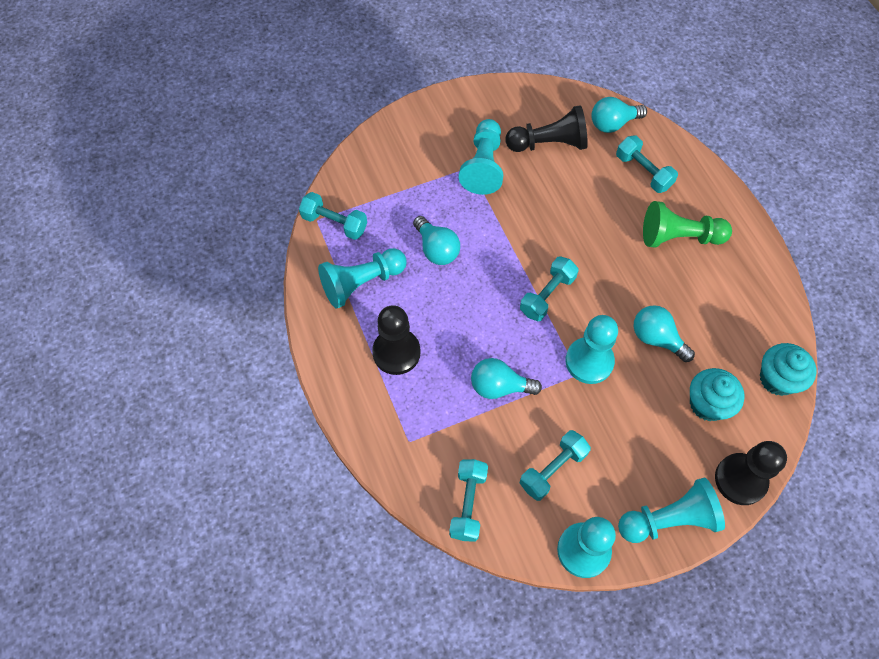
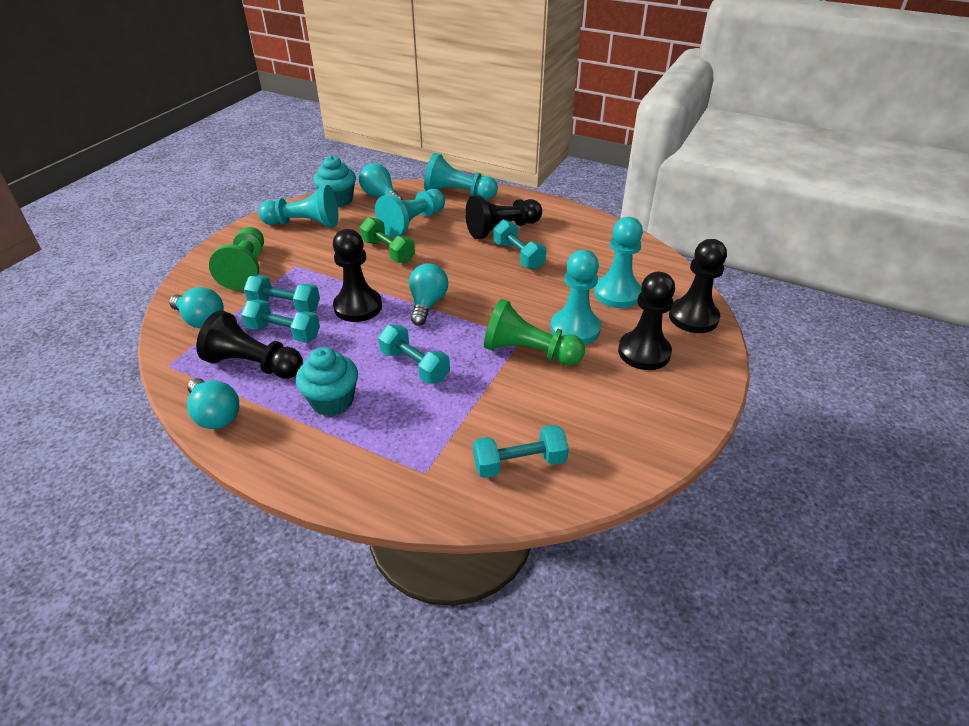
black pawn: 3 -> 5
green dumbbell: 0 -> 1
green pawn: 1 -> 2

